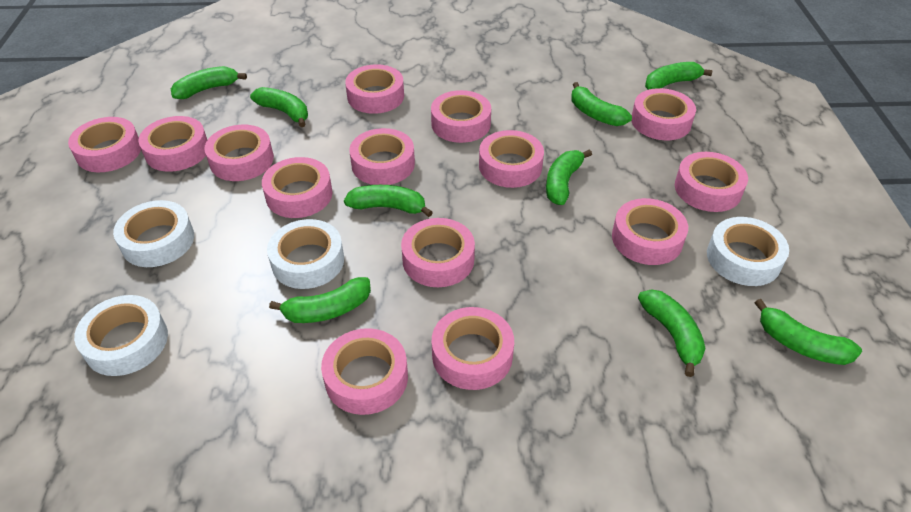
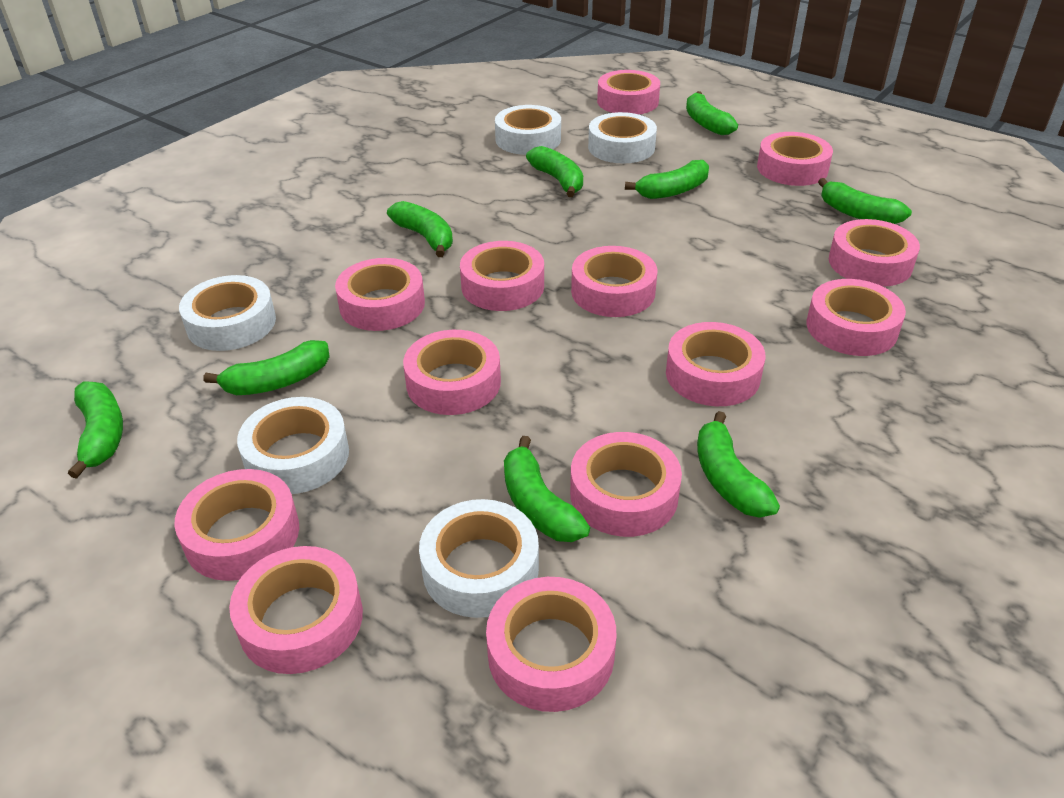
pink tape: 14 -> 13
white tape: 4 -> 5

